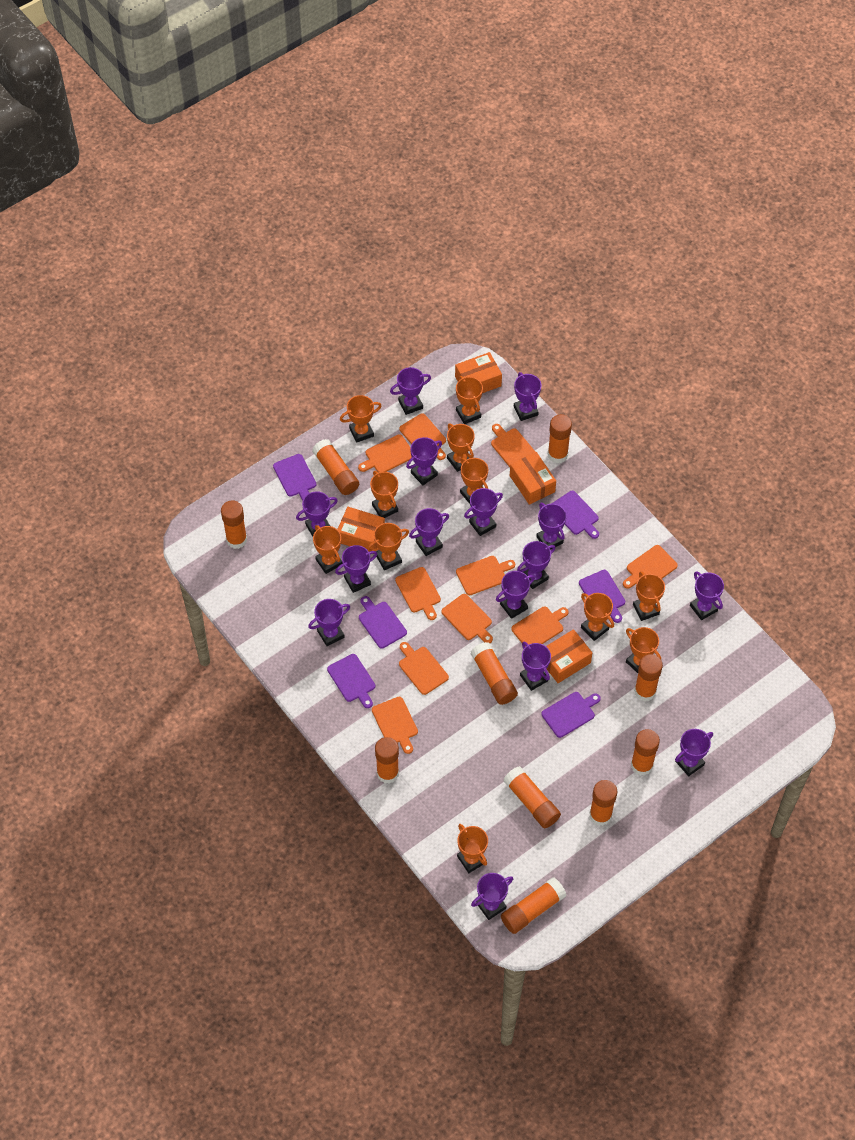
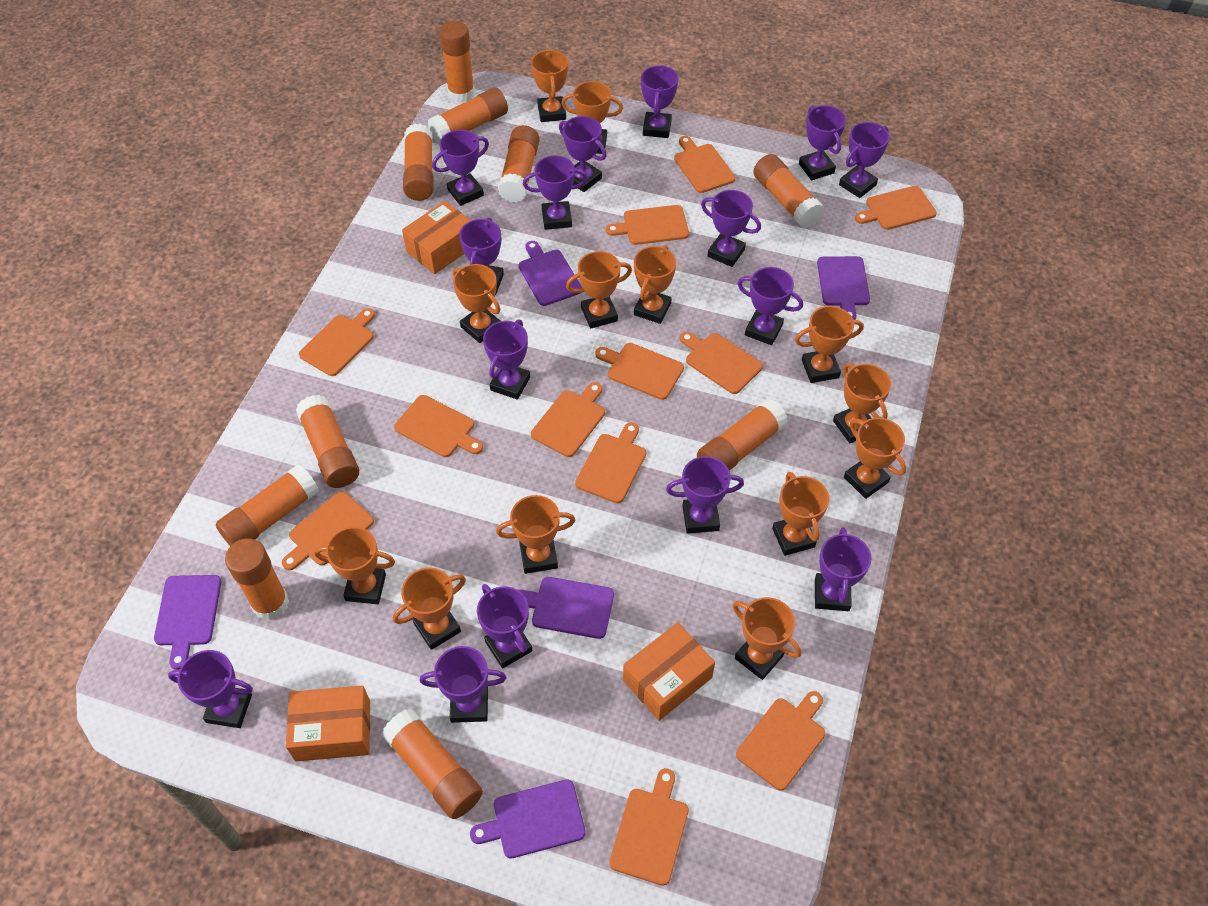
orange box: 4 -> 3
orange cutting board: 10 -> 12
orange trophy: 11 -> 13
purple cutting board: 6 -> 5

